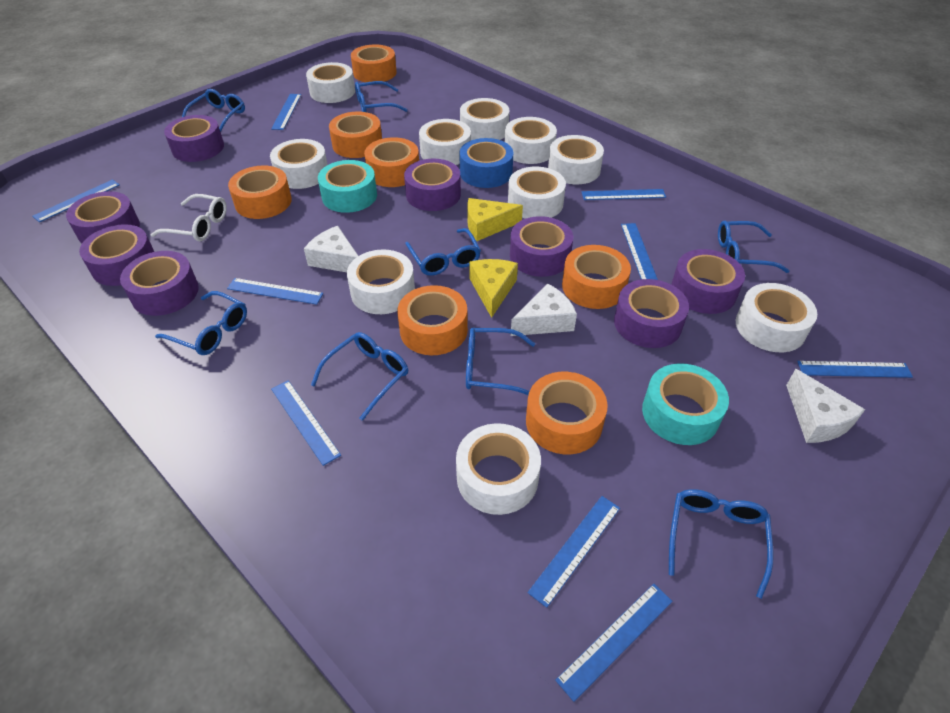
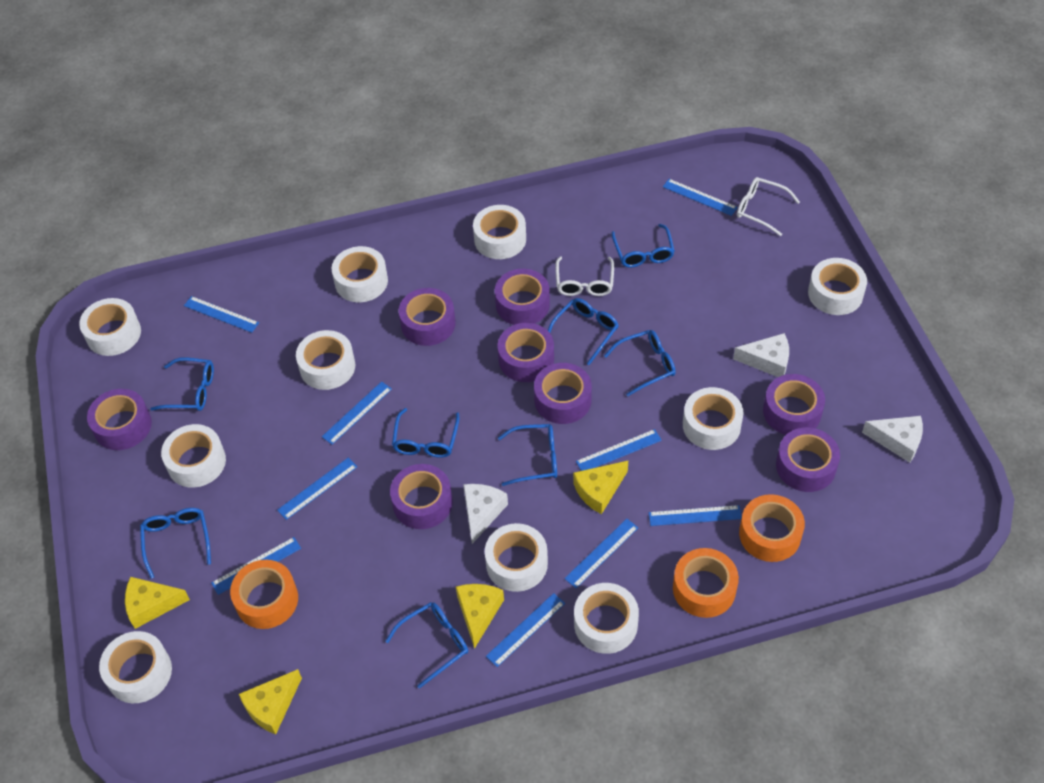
blue tape: 1 -> 0
orange tape: 7 -> 3
turquoise tape: 2 -> 0
white glasses: 1 -> 2
yellow cheese: 2 -> 4

